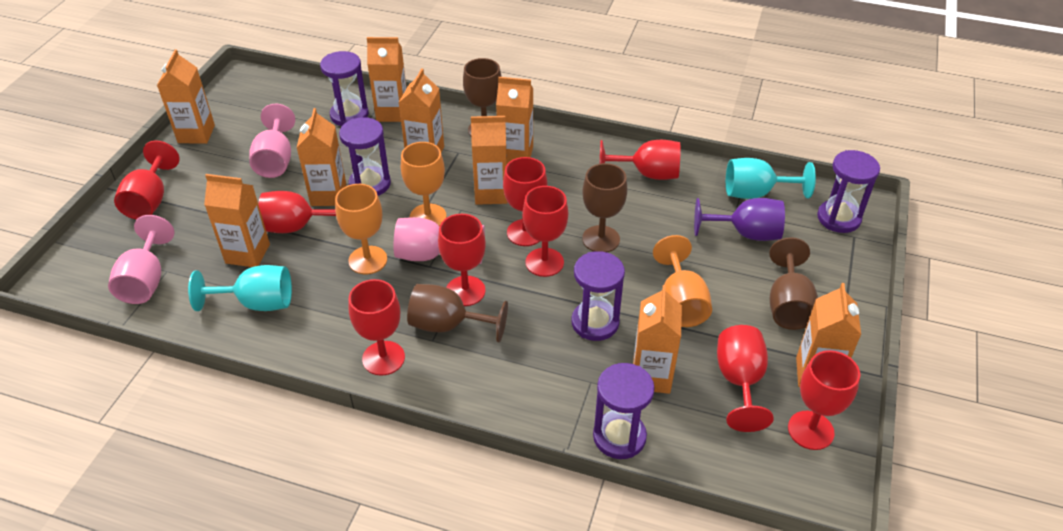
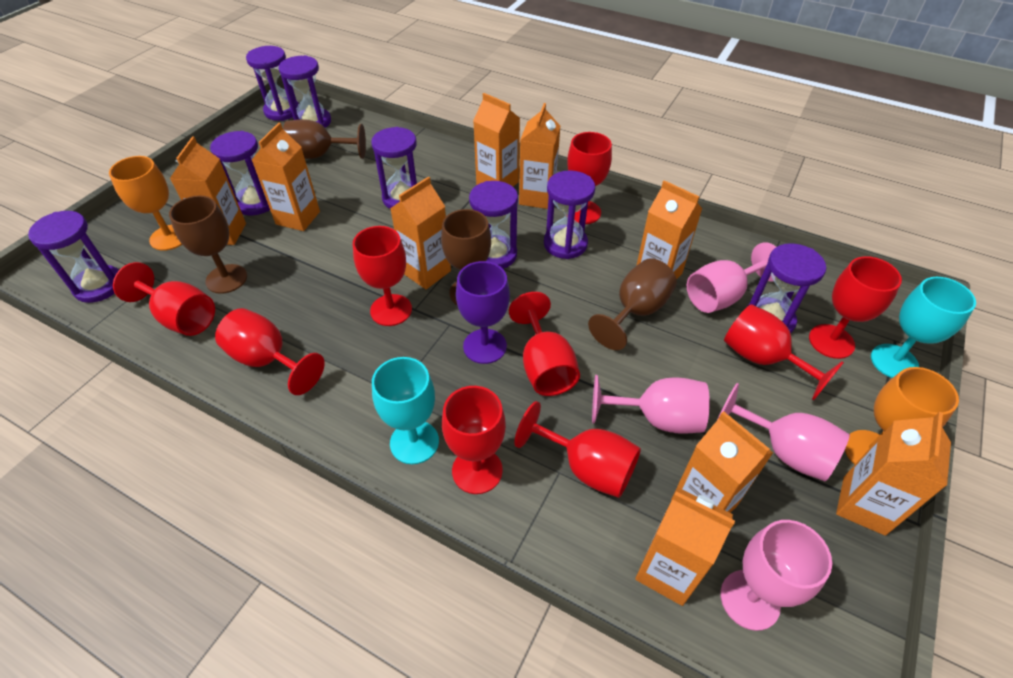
orange goblet: 3 -> 2
pink goblet: 3 -> 4
purple hourglass: 5 -> 8

